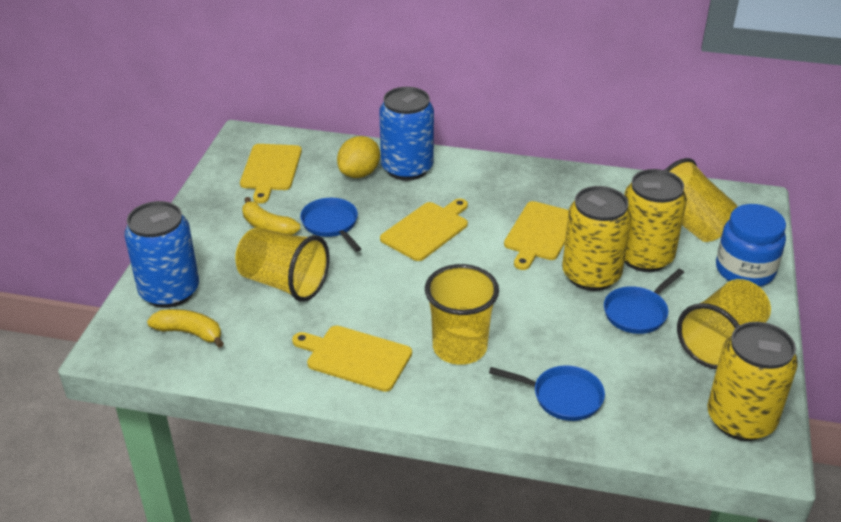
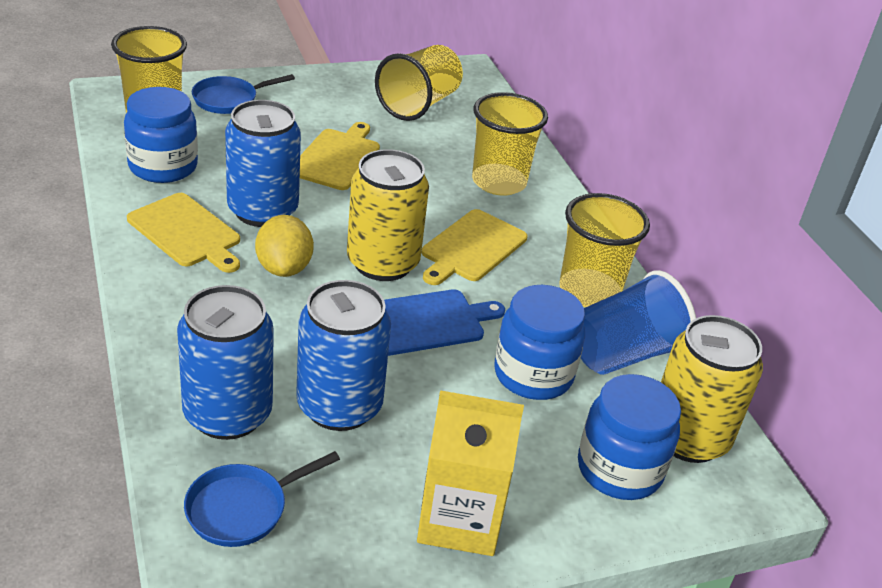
blue can: 2 -> 3
blue cup: 0 -> 1
blue cutting board: 0 -> 1
blue jar: 1 -> 3
blue pan: 3 -> 2
yellow banana: 2 -> 0
yellow can: 3 -> 2
yellow carton: 0 -> 1
yellow cutting board: 4 -> 3

